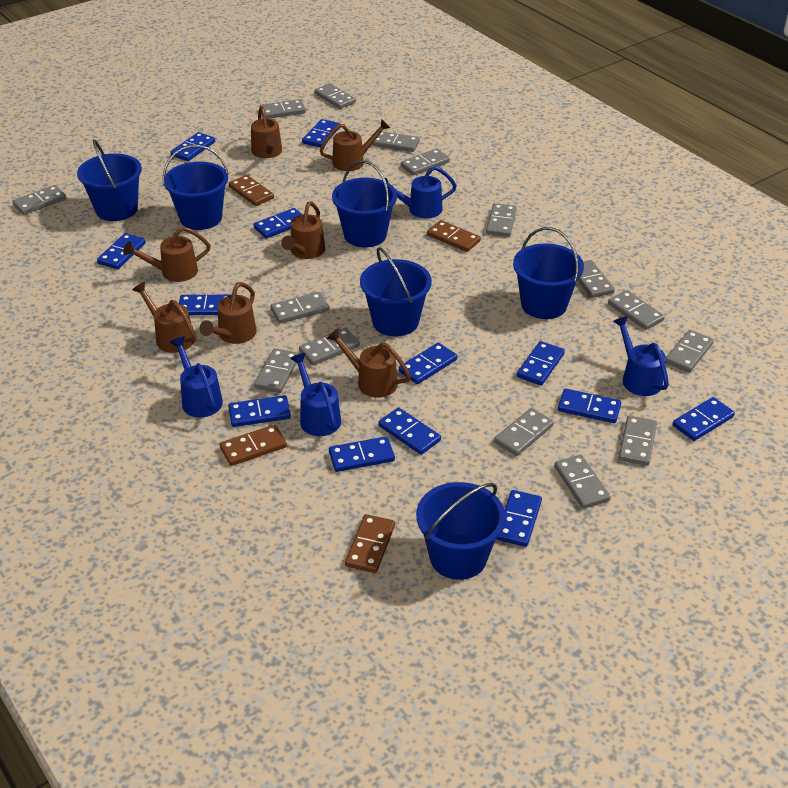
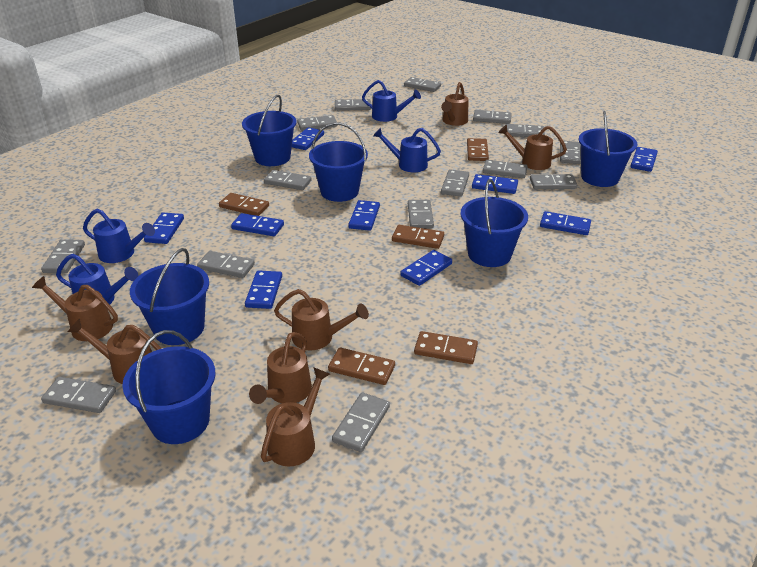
blue domino: 13 -> 9
brown domino: 4 -> 5

